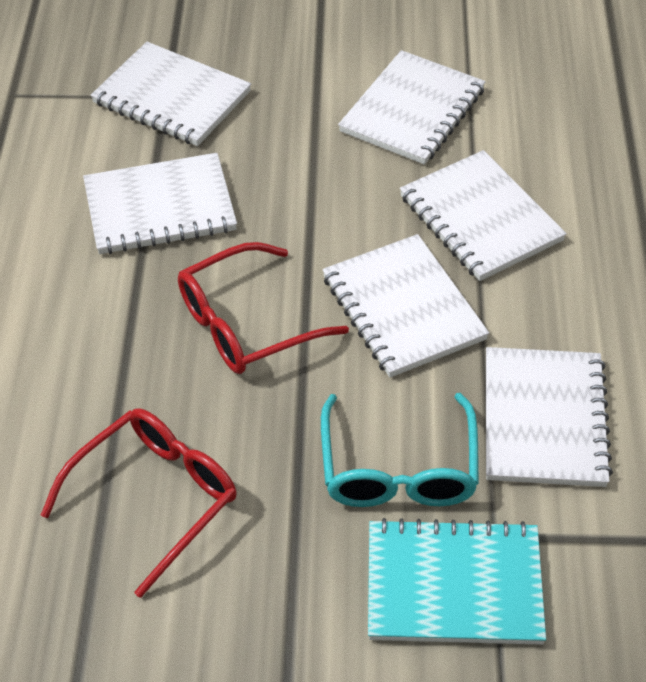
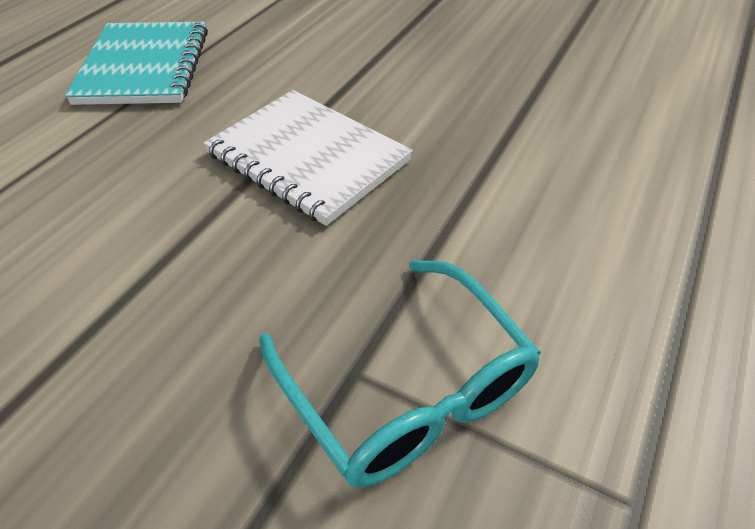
red glasses: 2 -> 0
white notebook: 6 -> 1

